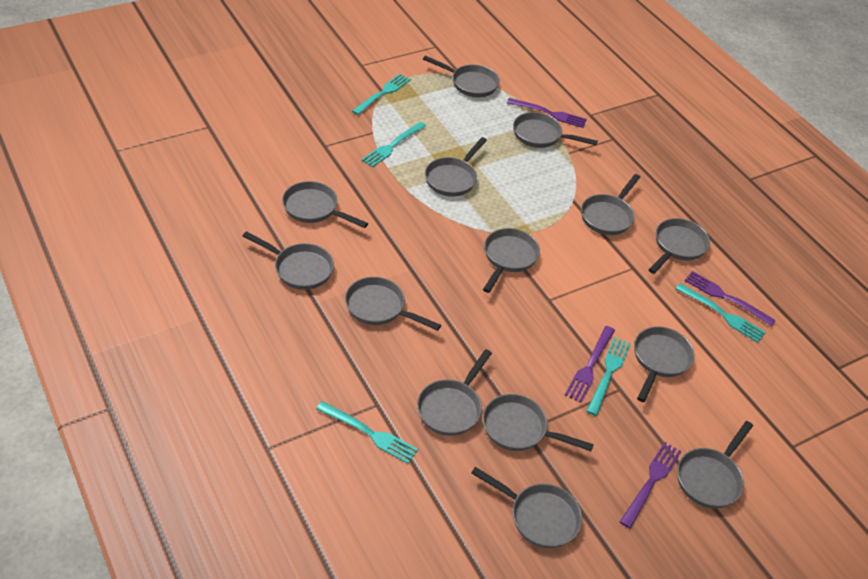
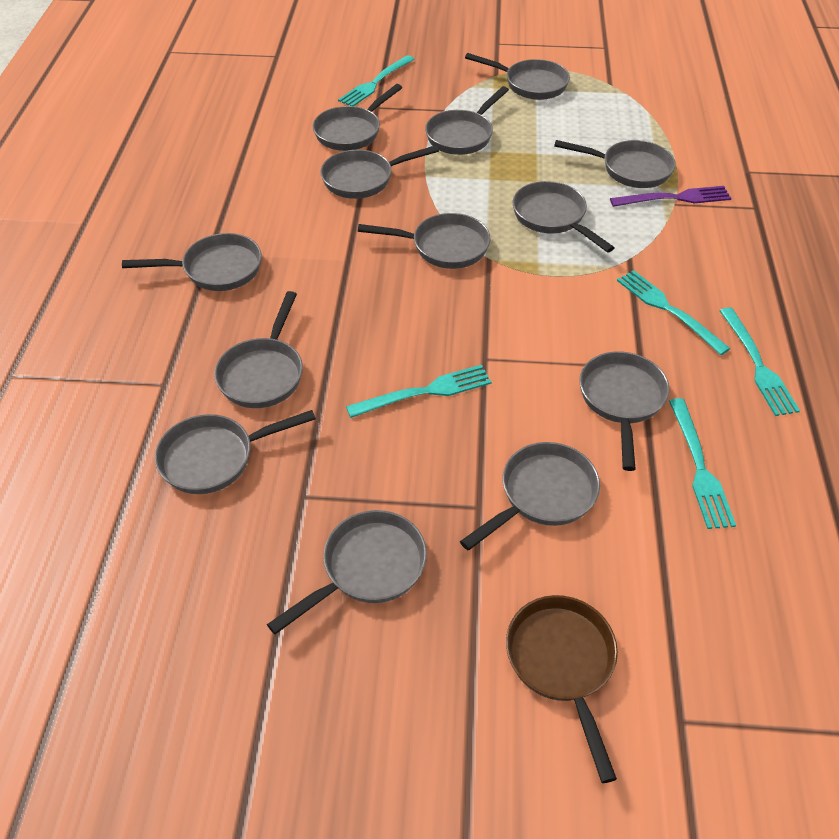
brown pan: 0 -> 1
grey pan: 14 -> 13
purple fork: 4 -> 1

